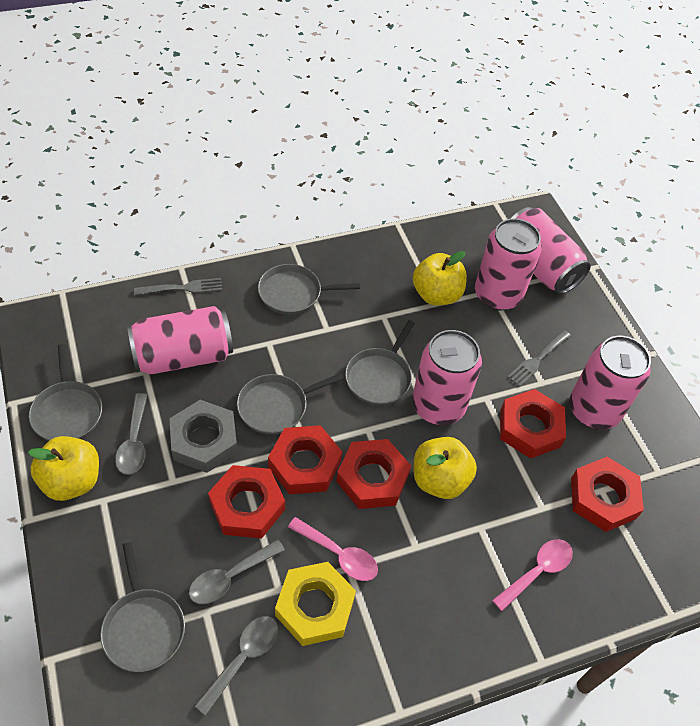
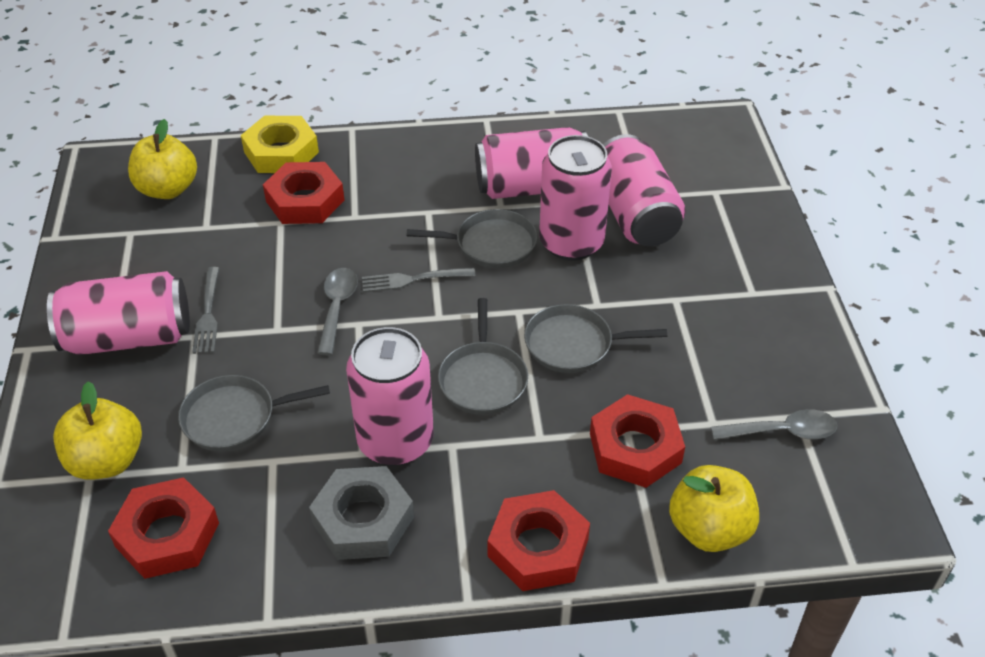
grey pan: 5 -> 4
grey spoon: 3 -> 2
pink spoon: 2 -> 0
red nut: 5 -> 4

